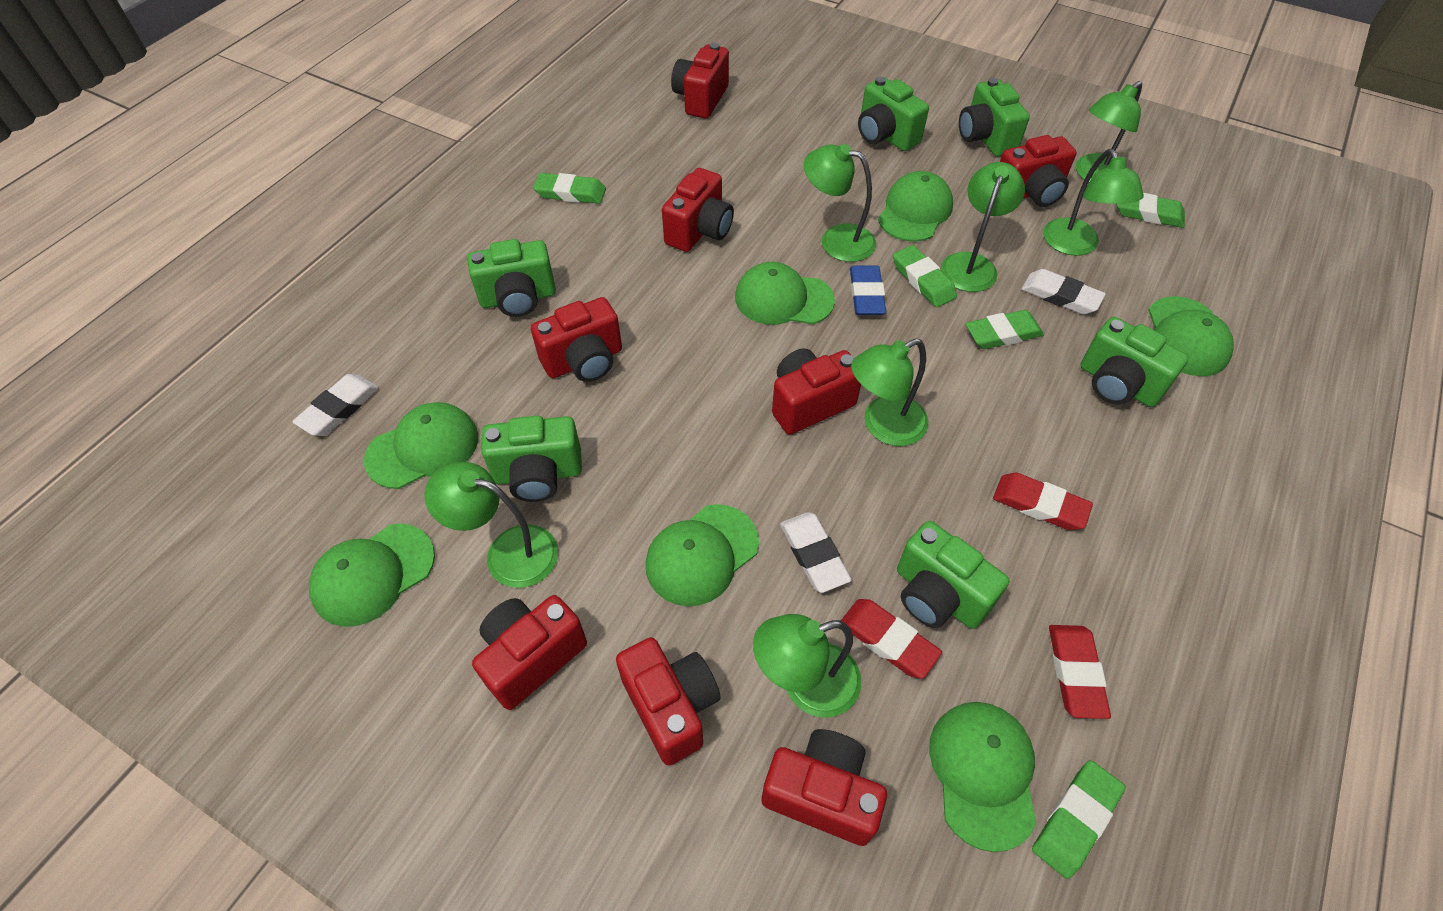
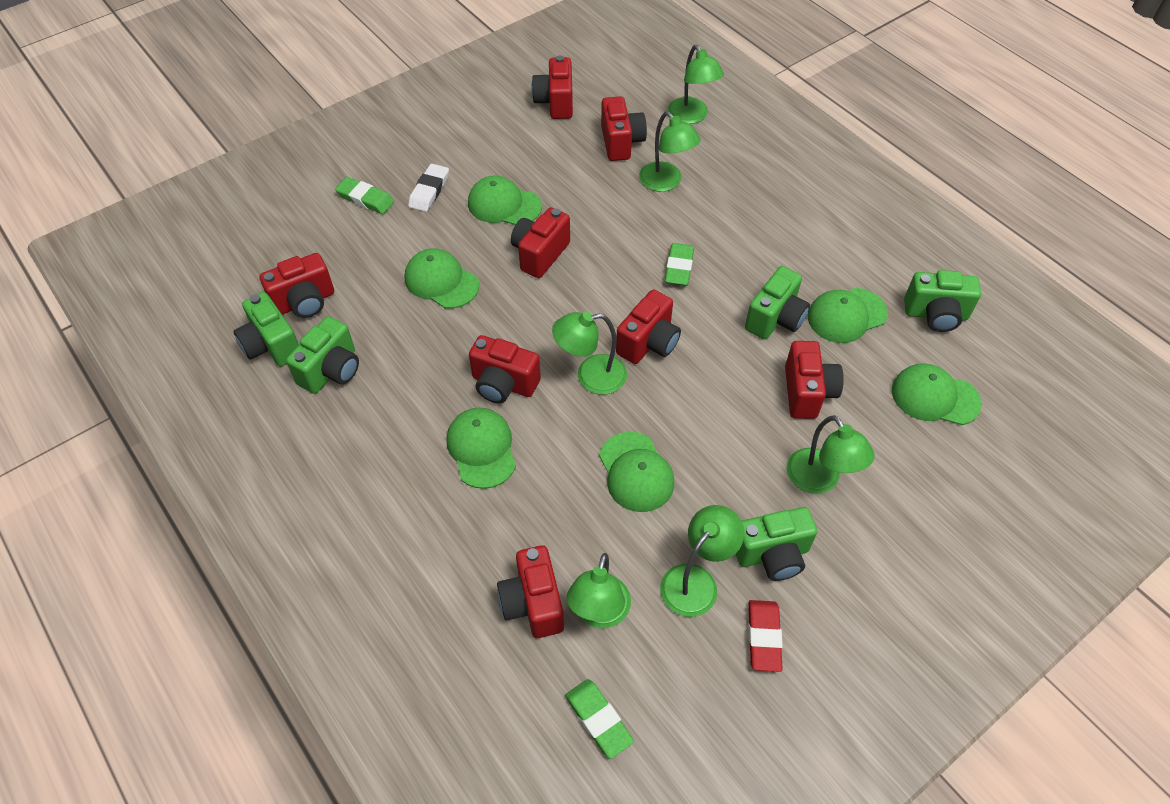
blue eraser: 1 -> 0
green camera: 6 -> 5
green cap: 7 -> 6
green eraser: 5 -> 3
green lamp: 7 -> 6
red eraser: 3 -> 1
white eraser: 3 -> 1

